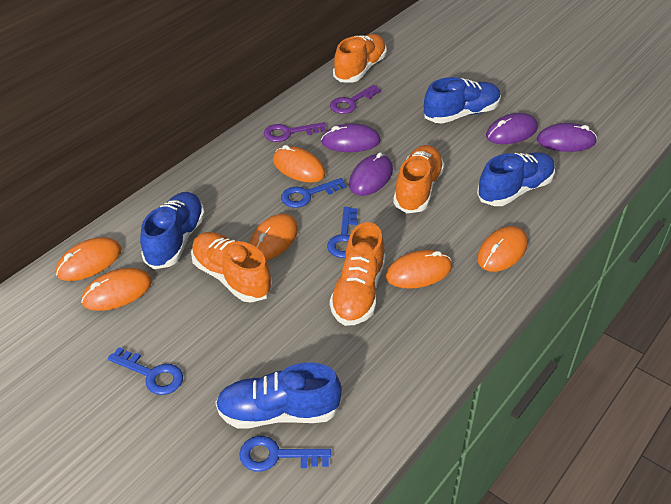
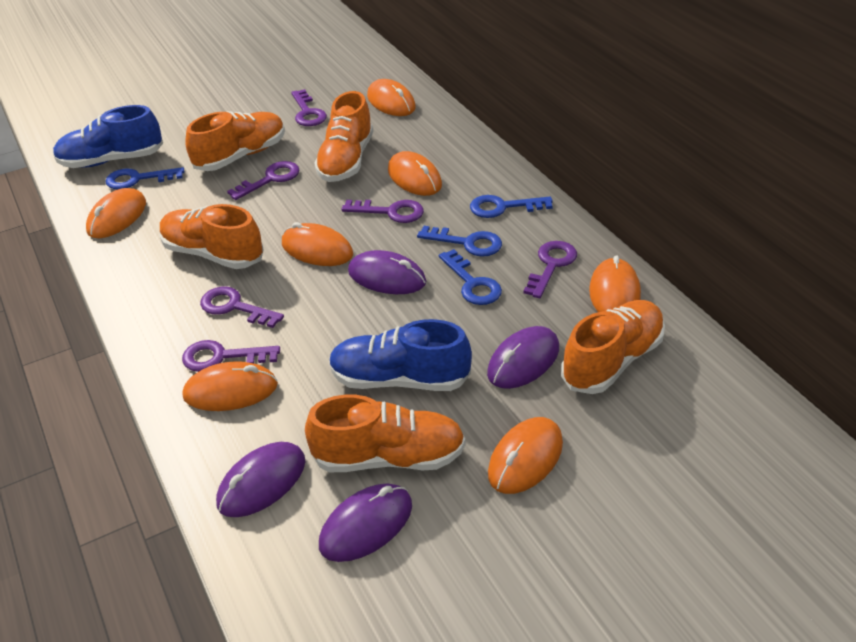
blue shoe: 4 -> 2
orange mouse: 6 -> 7
orange shoe: 4 -> 5
purple key: 2 -> 6

